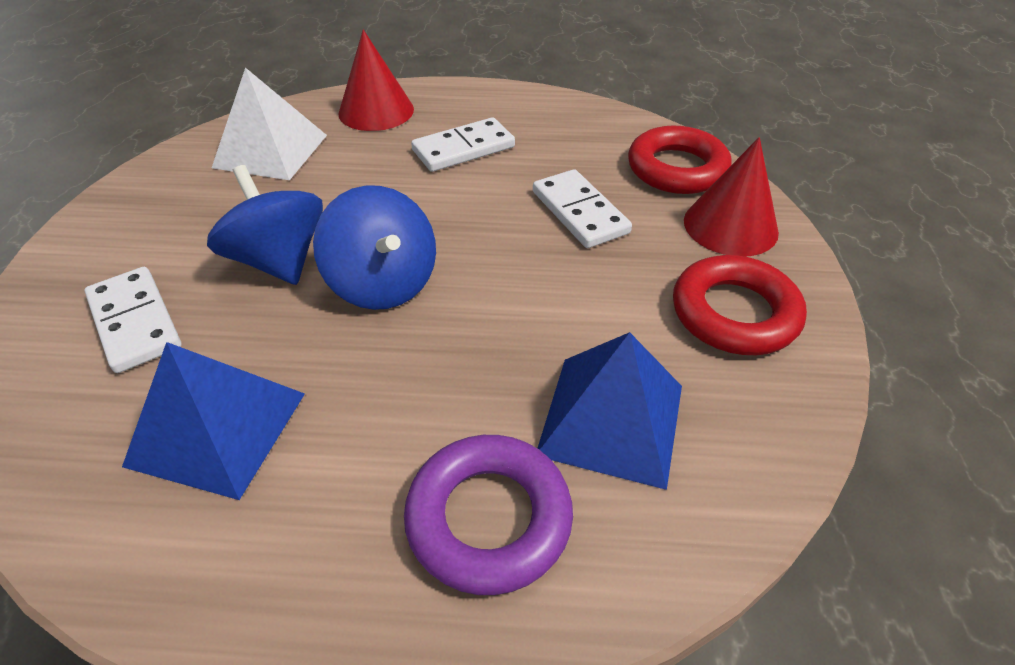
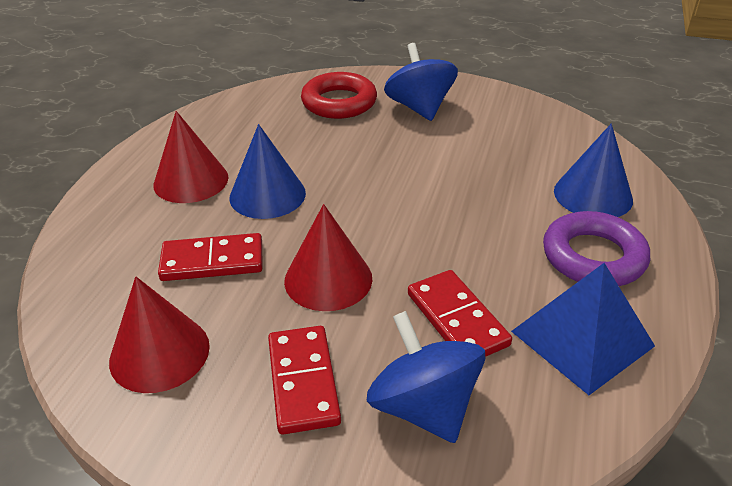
blue cone: 0 -> 2
blue pyramid: 2 -> 1
red cone: 2 -> 3
red domino: 0 -> 3
red ring: 2 -> 1
white domino: 3 -> 0
white pyramid: 1 -> 0

